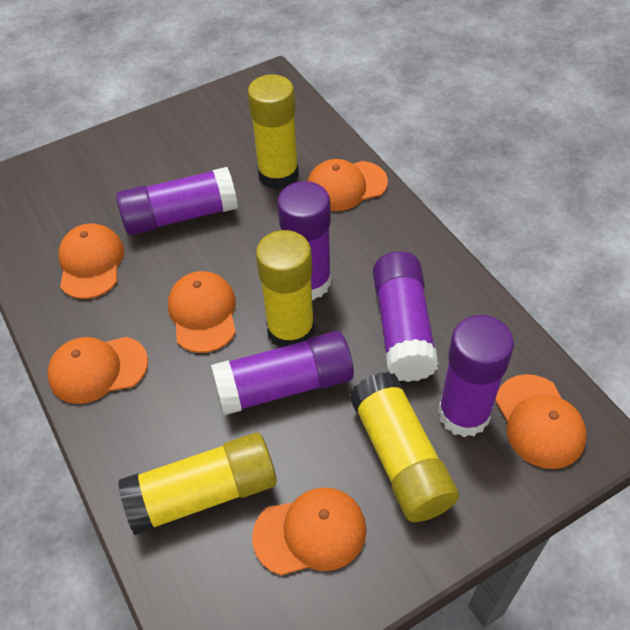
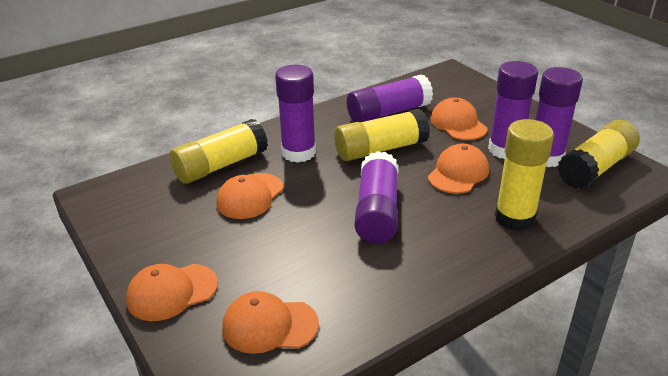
orange cap: 6 -> 5

